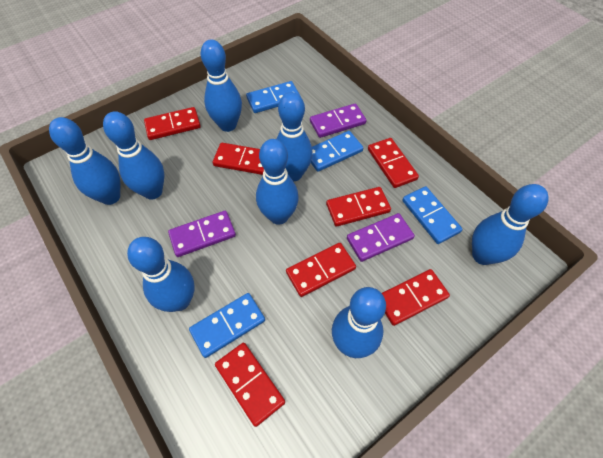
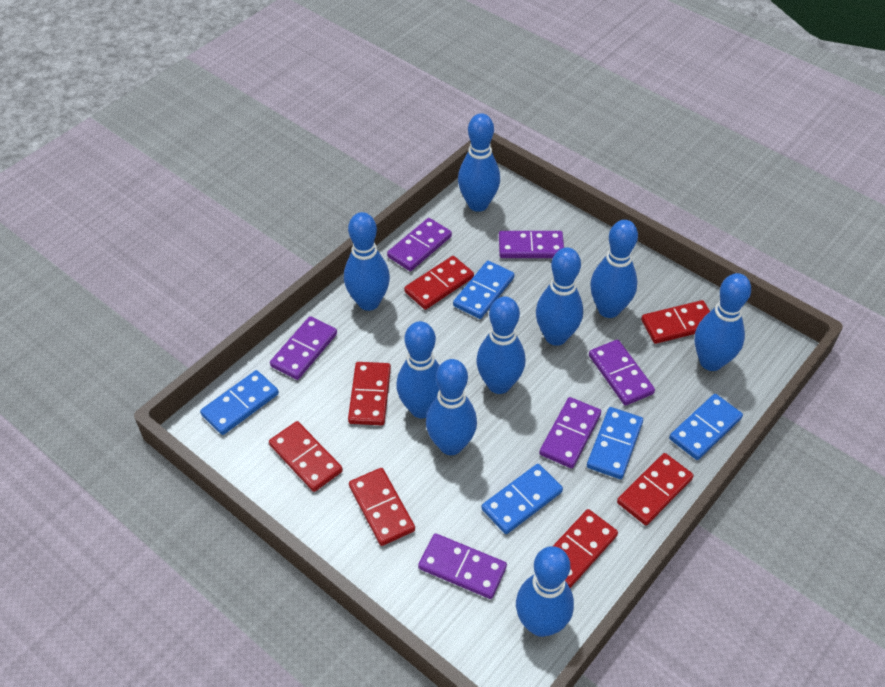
blue bowling pin: 8 -> 9
blue domino: 4 -> 5
purple domino: 3 -> 6

